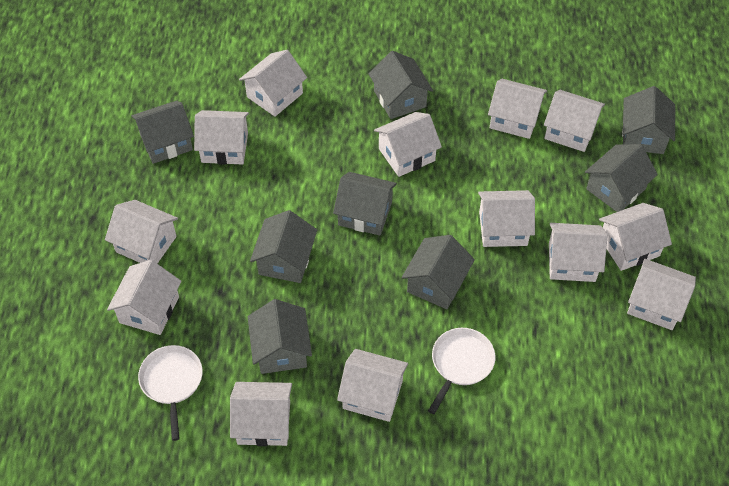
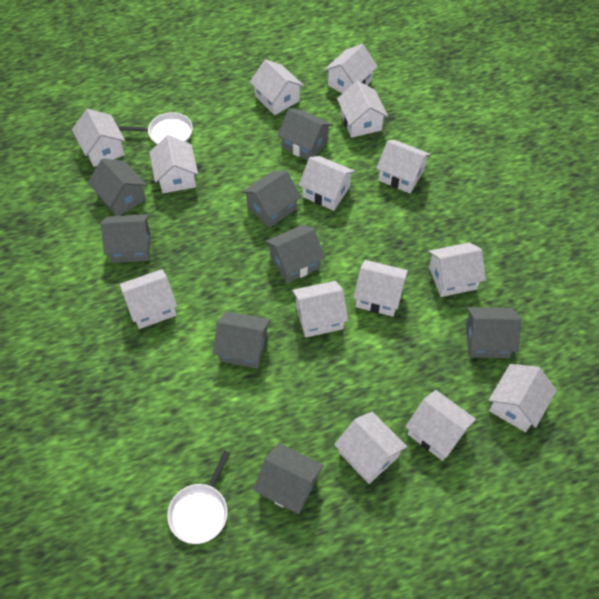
white house: 13 -> 14

